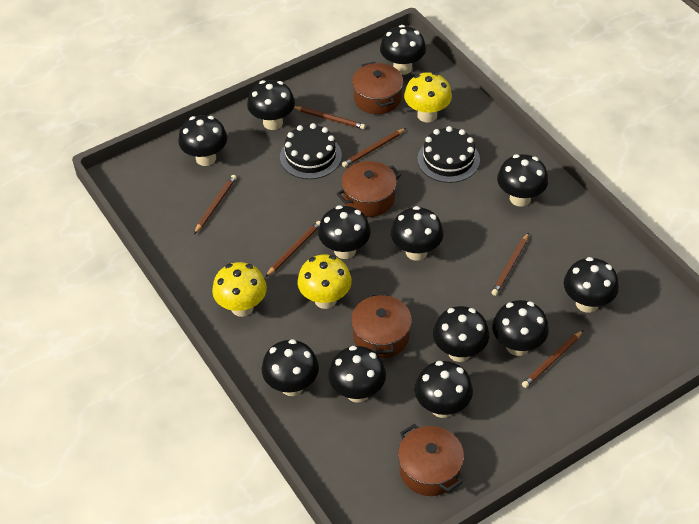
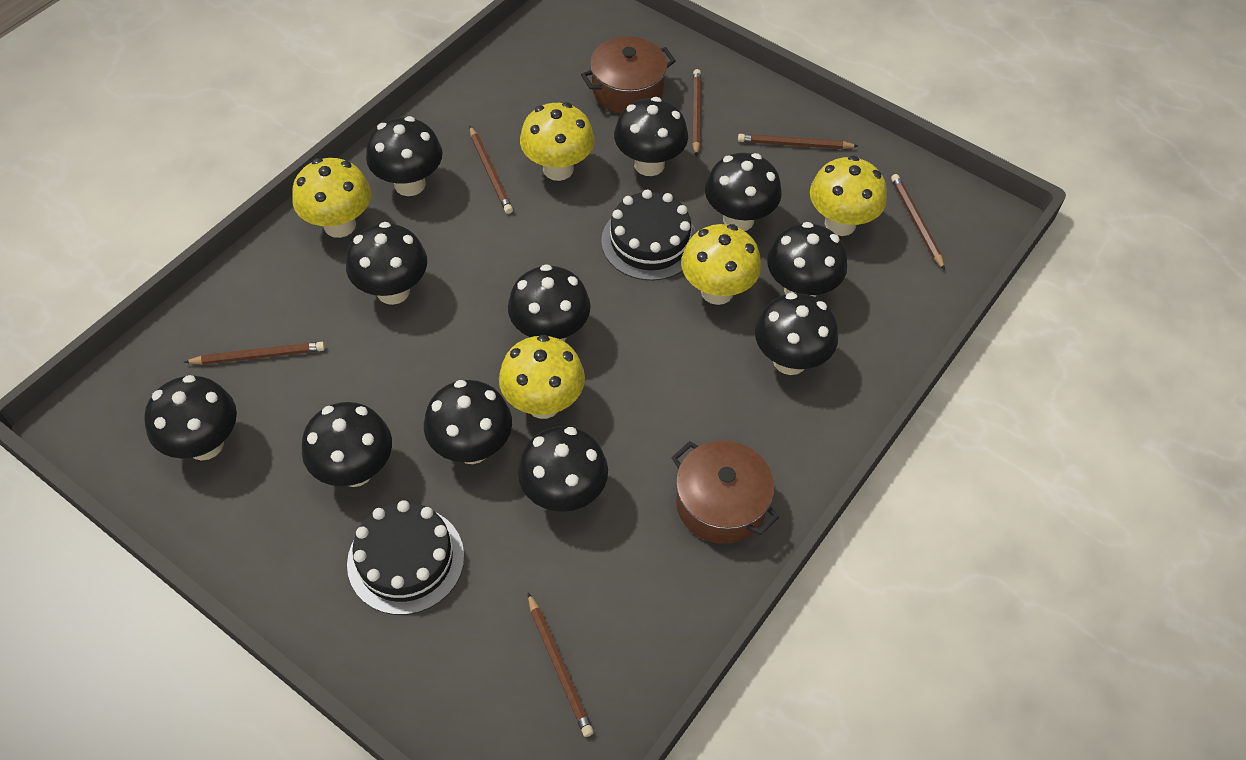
black mushroom: 12 -> 11
brown pot: 4 -> 2
yellow mushroom: 3 -> 5

